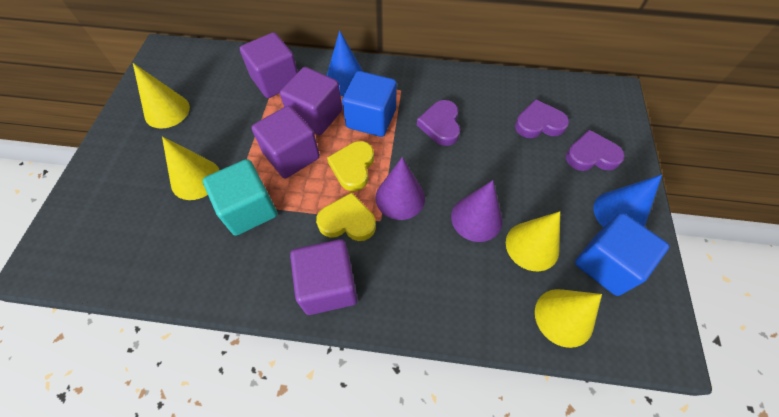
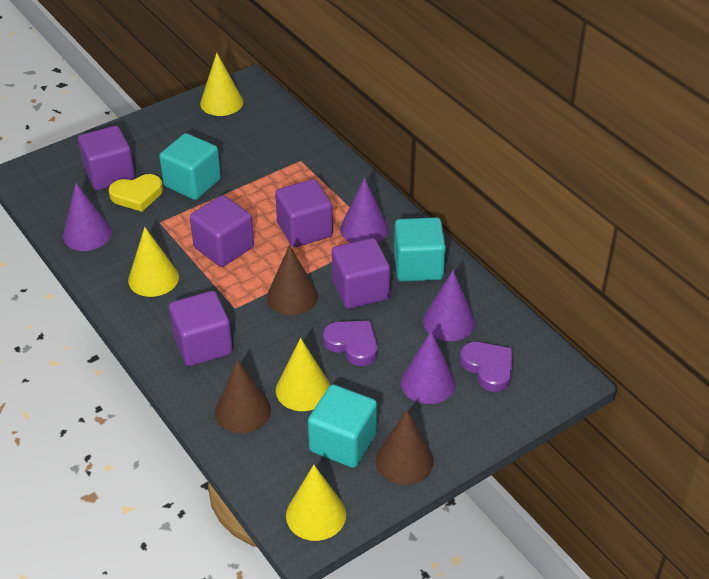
blue cone: 2 -> 0
blue cube: 2 -> 0
brown cone: 0 -> 3
purple cone: 2 -> 4
purple cube: 4 -> 5
purple heart: 3 -> 2
turquoise cube: 1 -> 3
yellow heart: 2 -> 1

